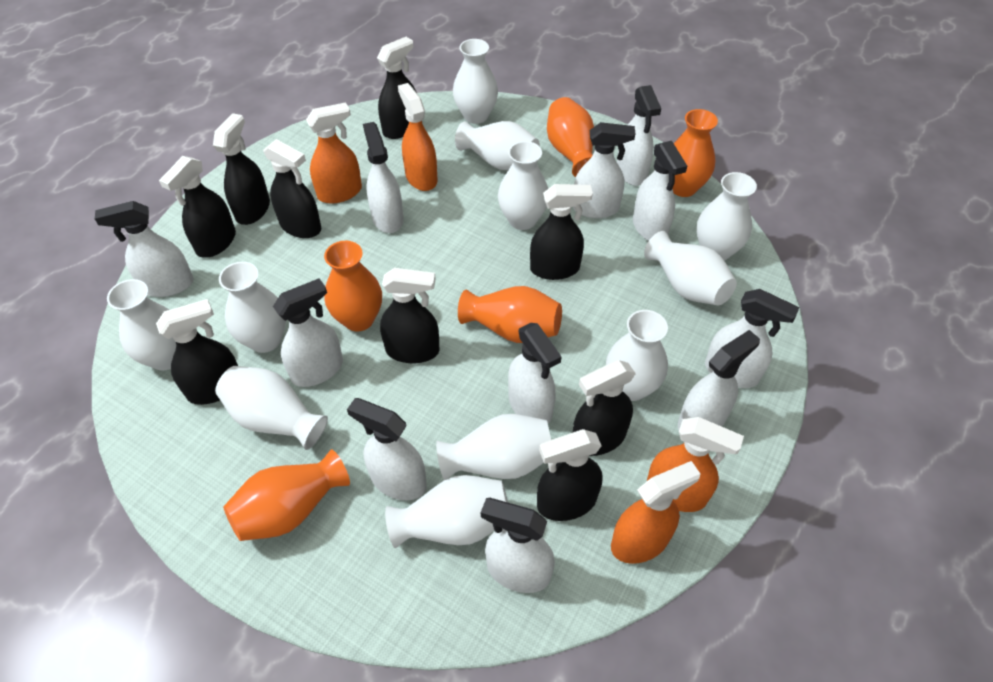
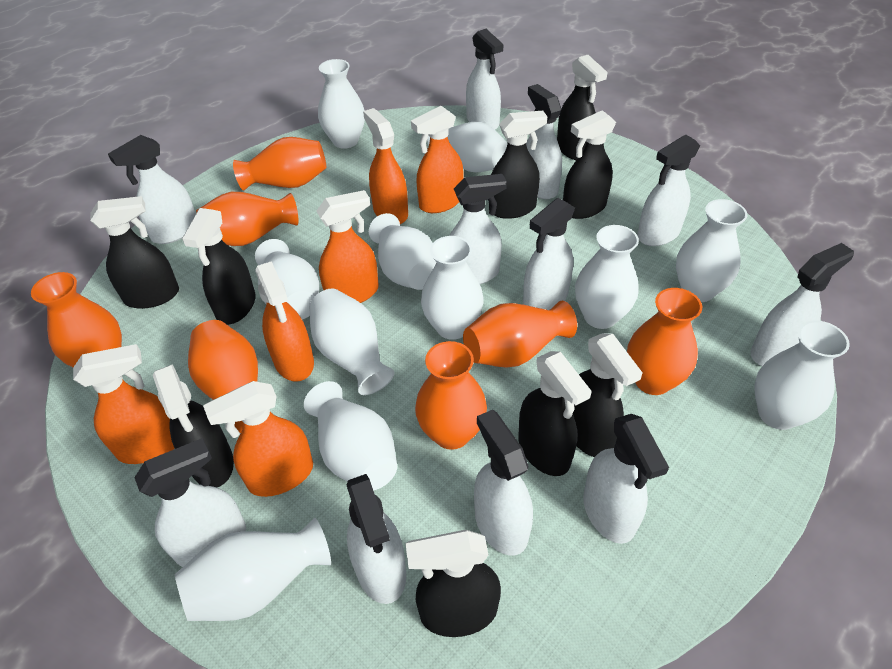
orange spray bottle: 4 -> 6
orange vase: 5 -> 7

